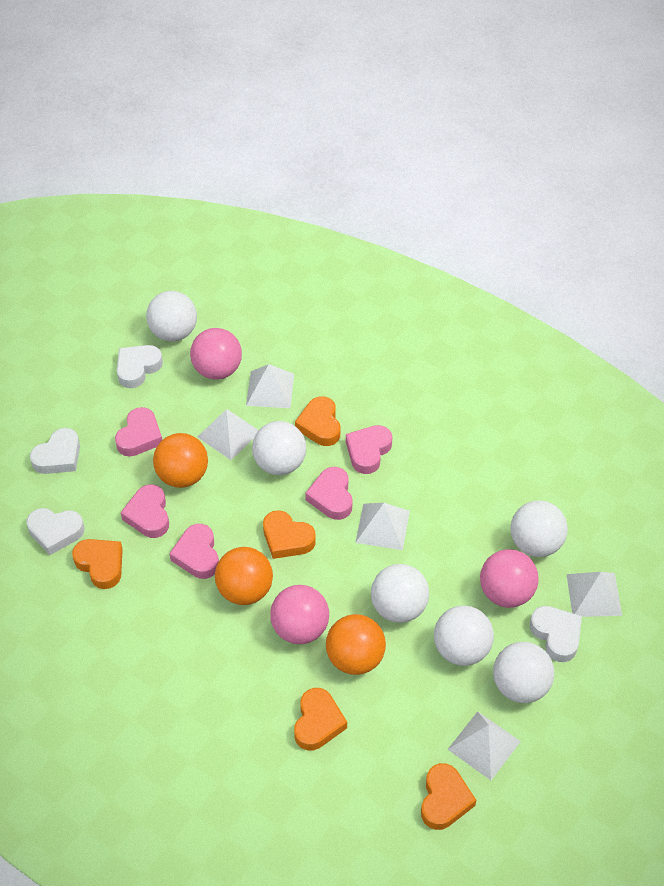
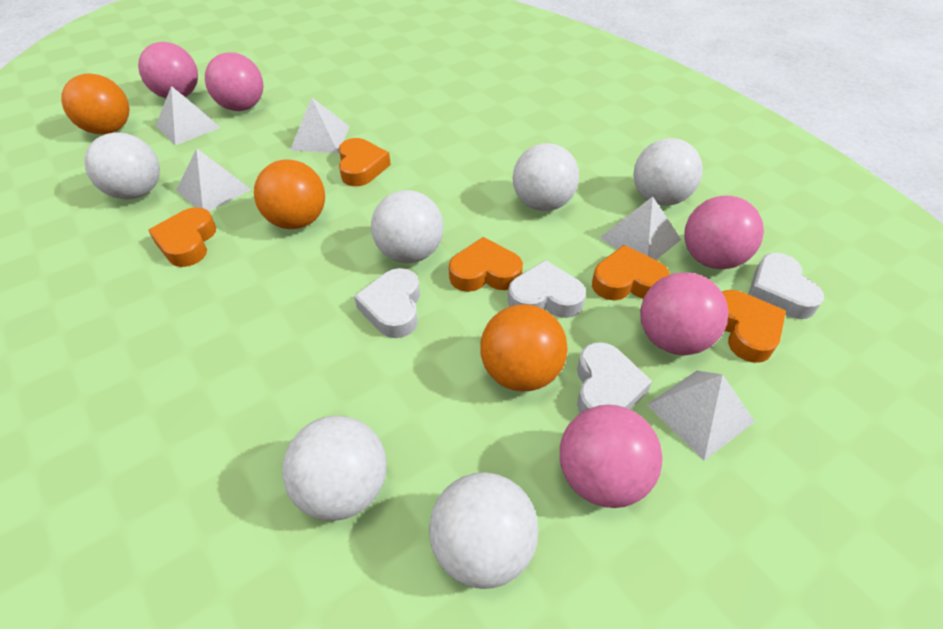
pink ball: 3 -> 5
pink heart: 5 -> 0

